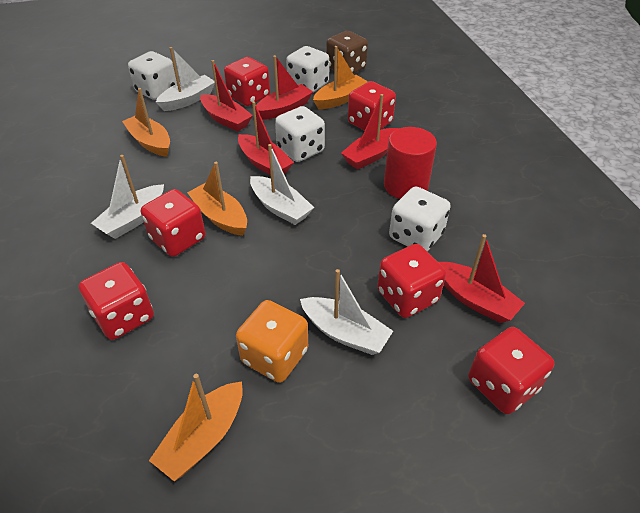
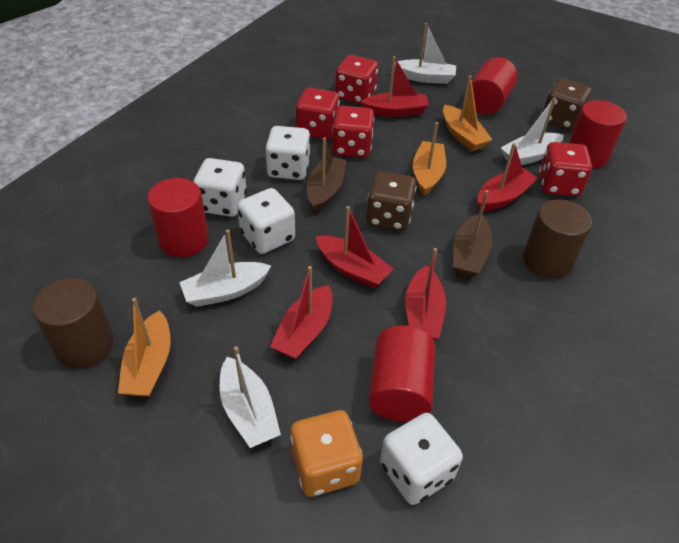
brown boat: 0 -> 2
brown cylinder: 0 -> 2
brown dice: 1 -> 2
orange boat: 4 -> 3
red cylinder: 1 -> 4
red dice: 6 -> 4

